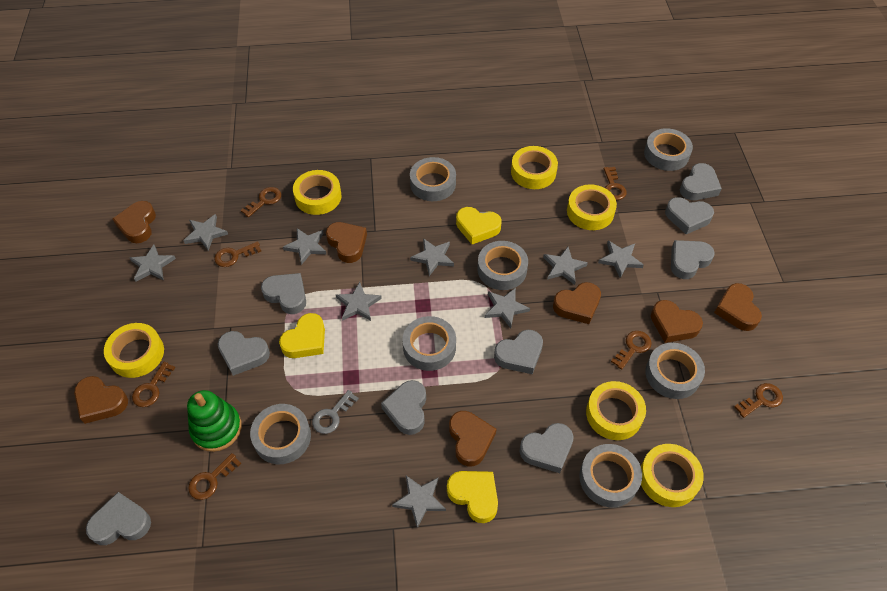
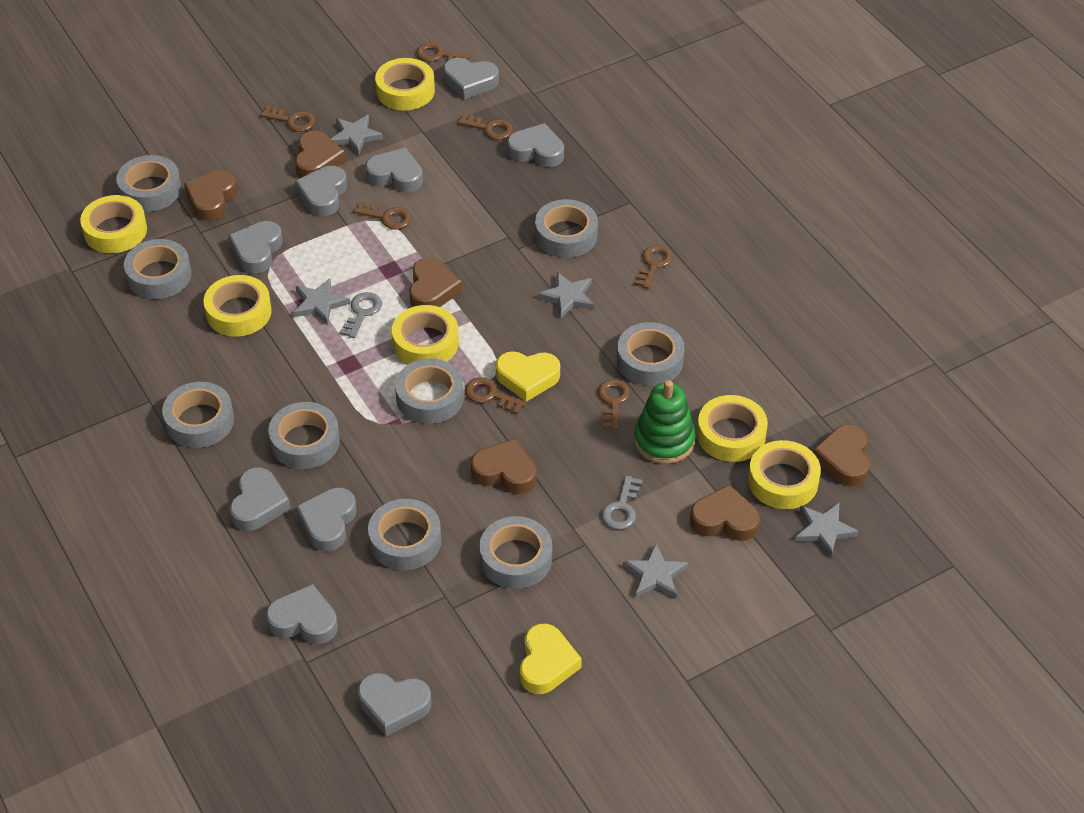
brown heart: 7 -> 6
grey key: 1 -> 2
grey star: 9 -> 5
grey tape: 7 -> 9
yellow heart: 3 -> 2

